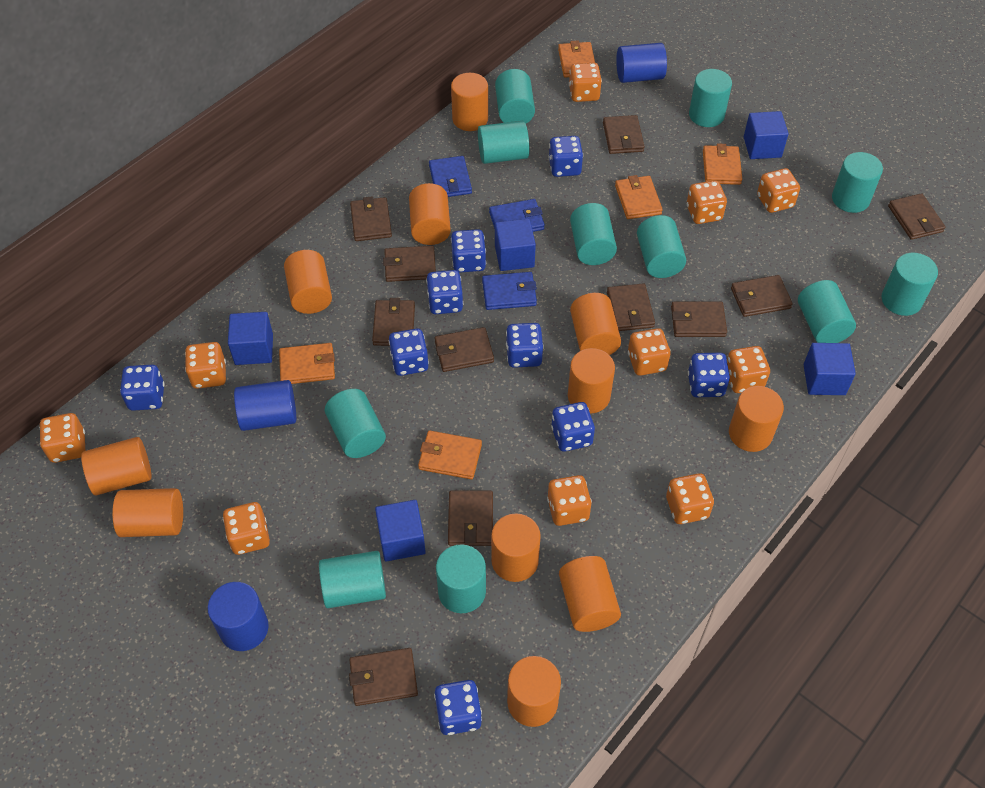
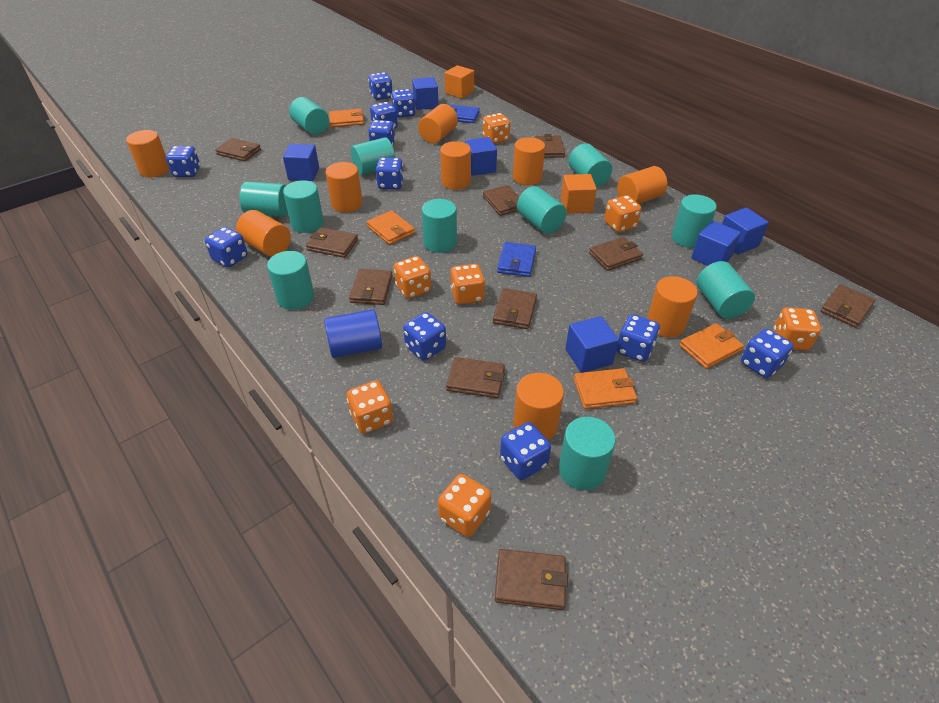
blue cube: 5 -> 6
blue cylinder: 3 -> 1
blue dice: 9 -> 11
blue wallet: 3 -> 2
brown wallet: 11 -> 10
orange cube: 0 -> 2
orange cylinder: 11 -> 9
orange dice: 10 -> 7
orange wallet: 5 -> 4

